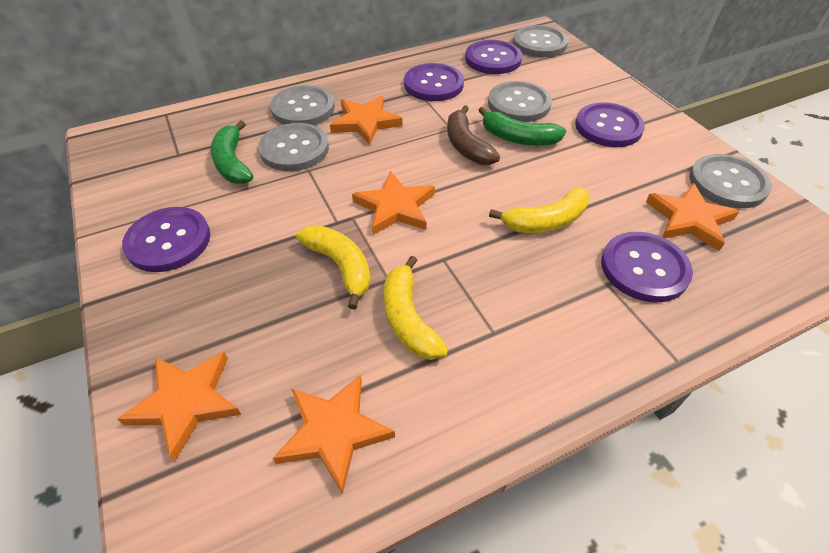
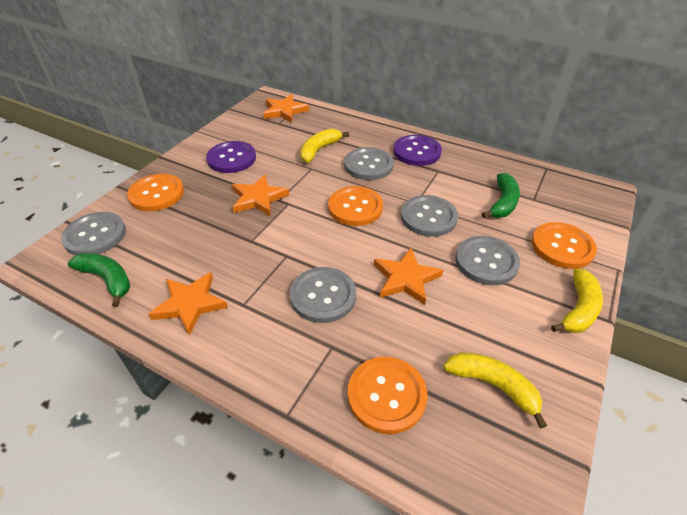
brown banana: 1 -> 0
orange button: 0 -> 4
orange star: 5 -> 4
purple button: 5 -> 2

